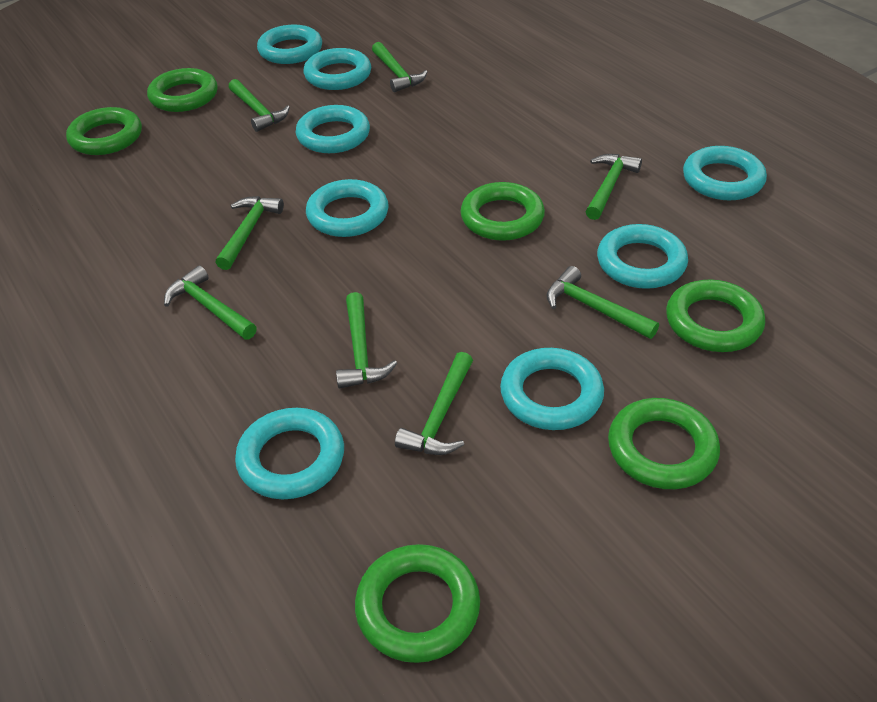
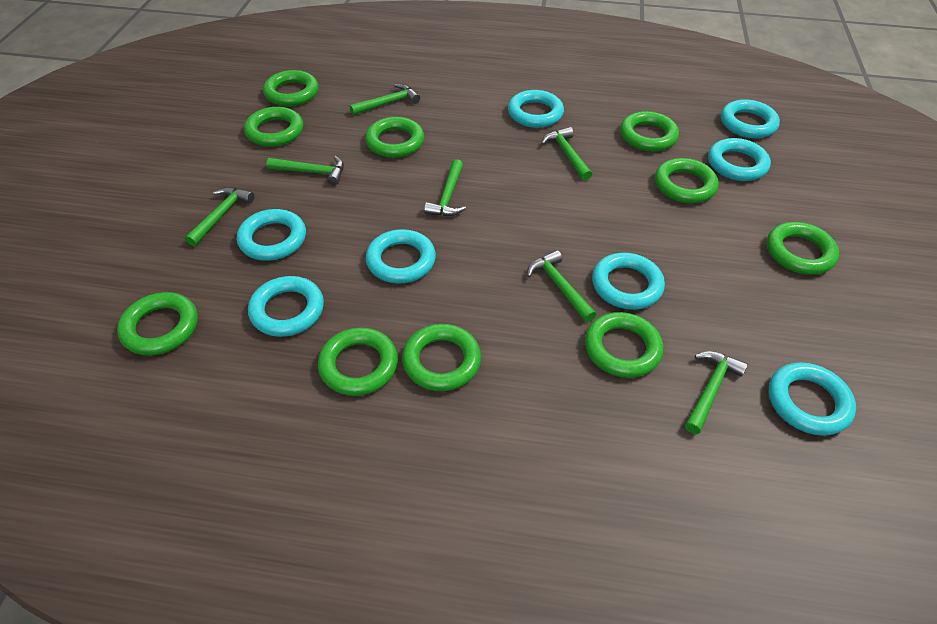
green hammer: 8 -> 7
green ring: 6 -> 10

